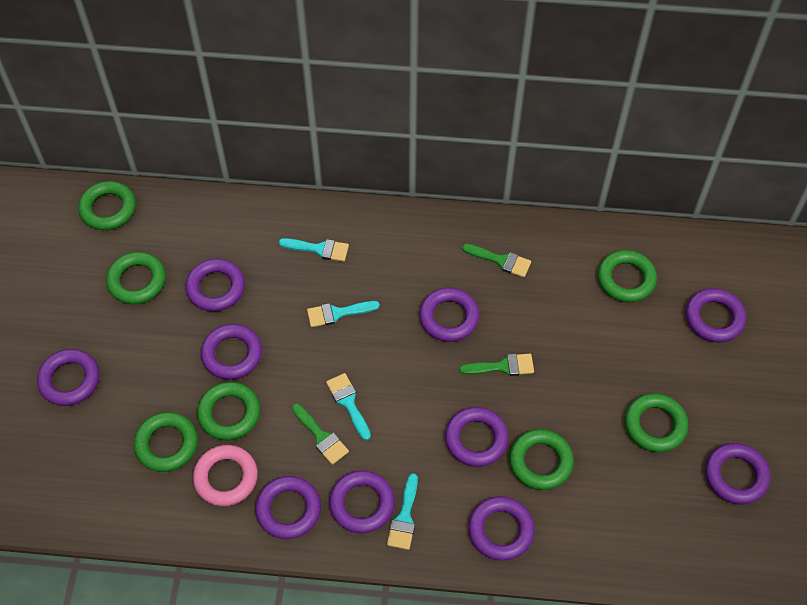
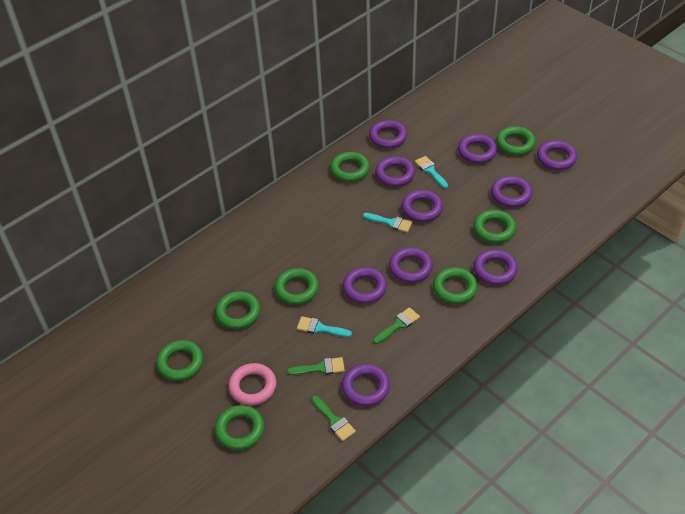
green ring: 7 -> 8
turquoise brush: 4 -> 3

